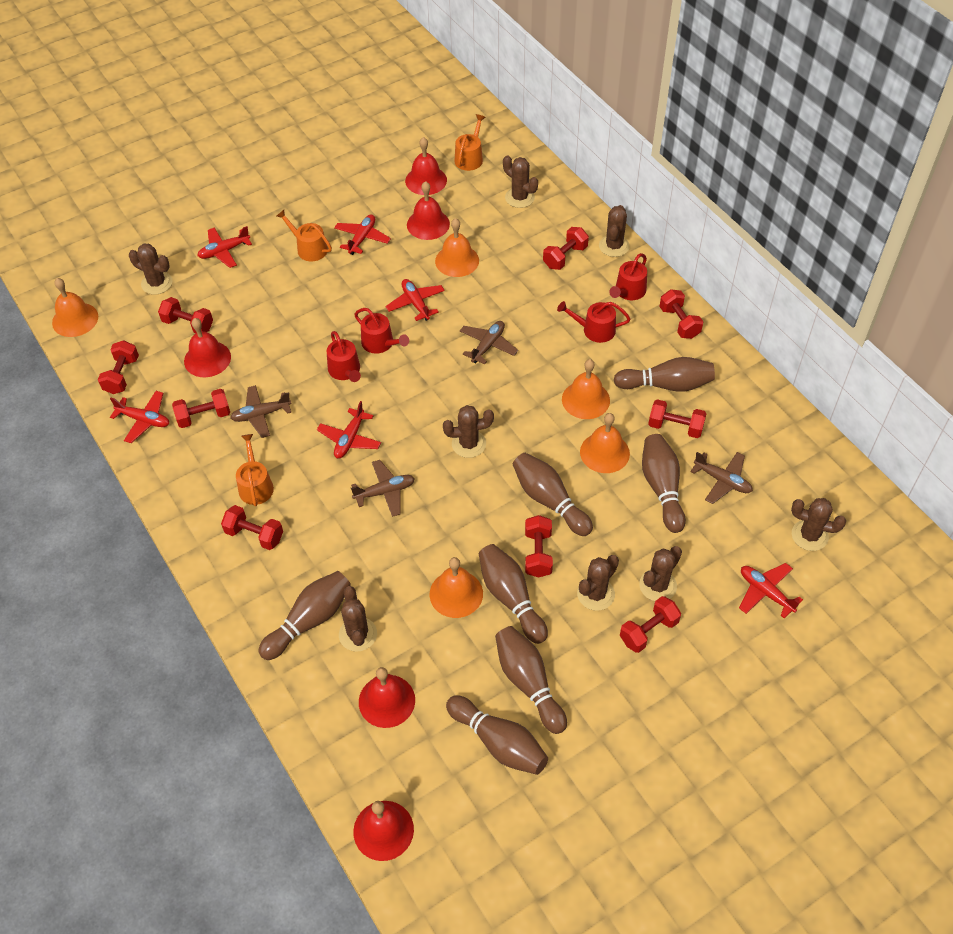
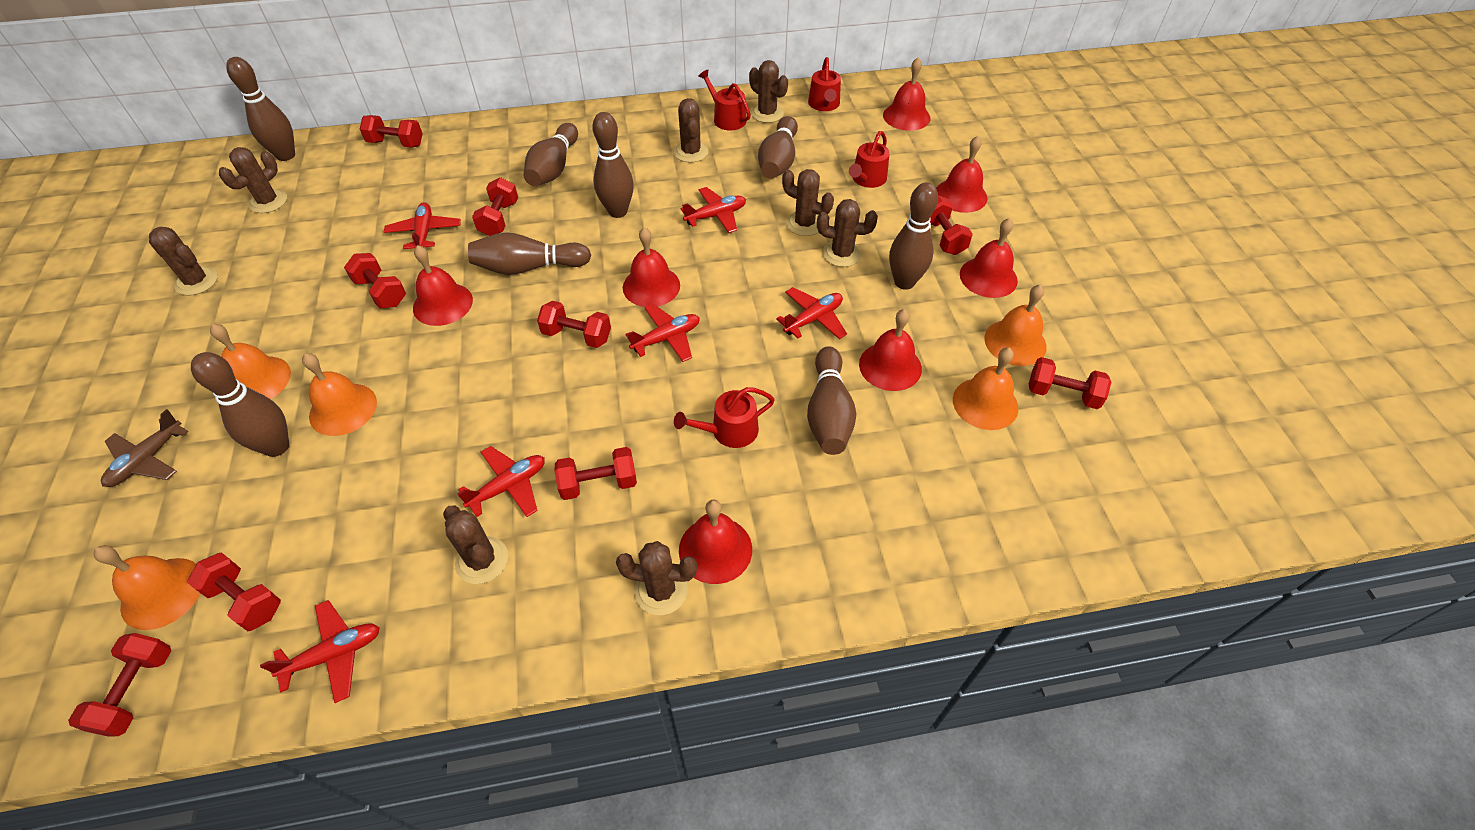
brown bowling pin: 7 -> 8
brown plane: 4 -> 1
orange watering can: 3 -> 0
red bell: 5 -> 7

